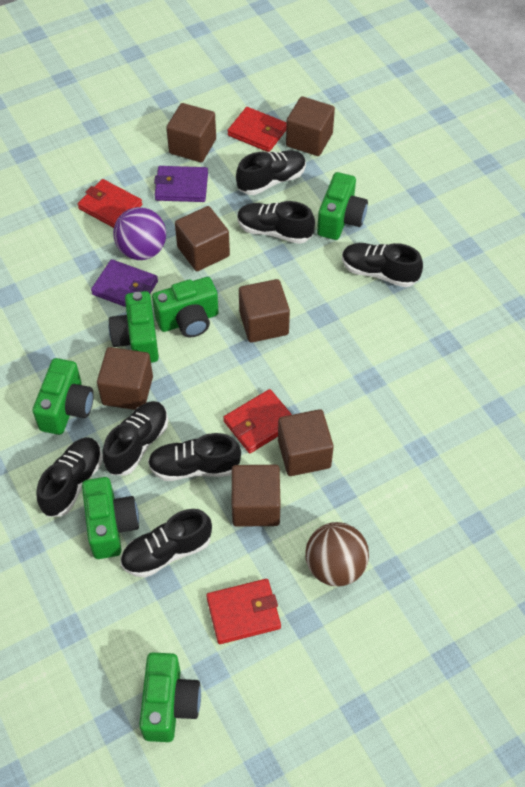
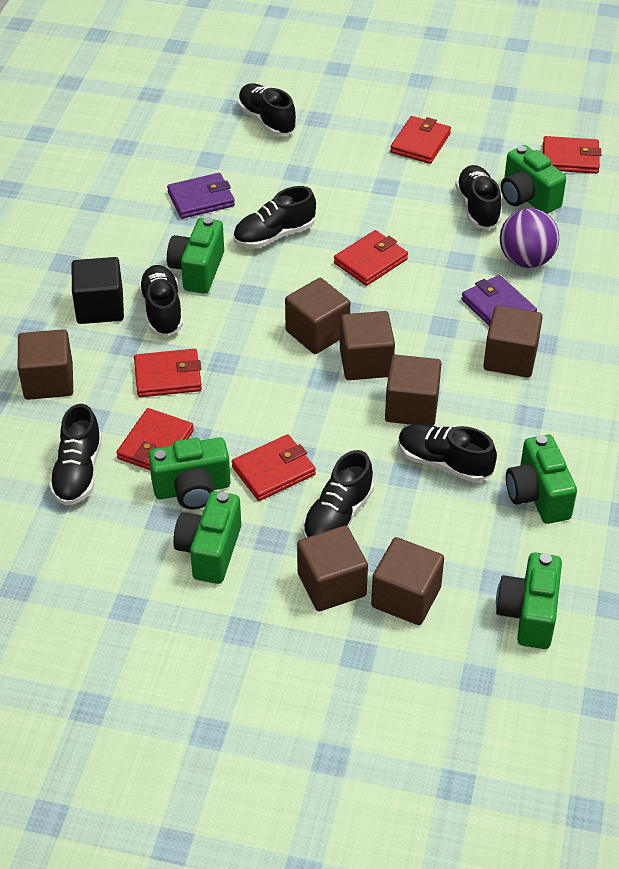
black cube: 0 -> 1
brown ball: 1 -> 0
red wallet: 4 -> 6

